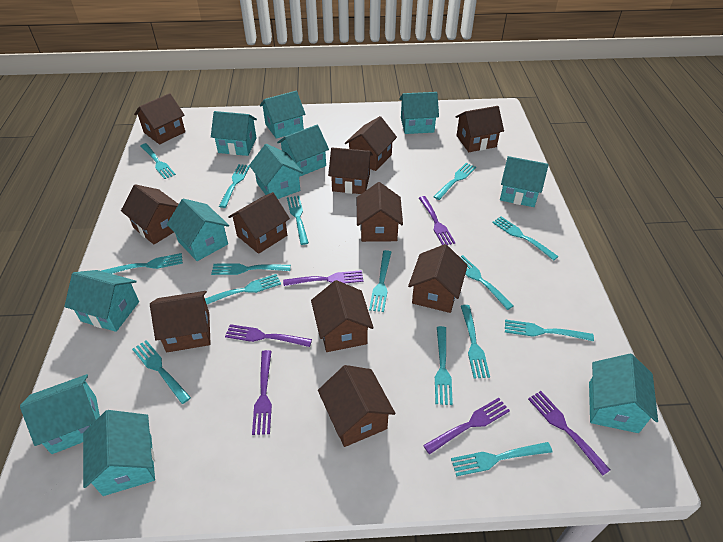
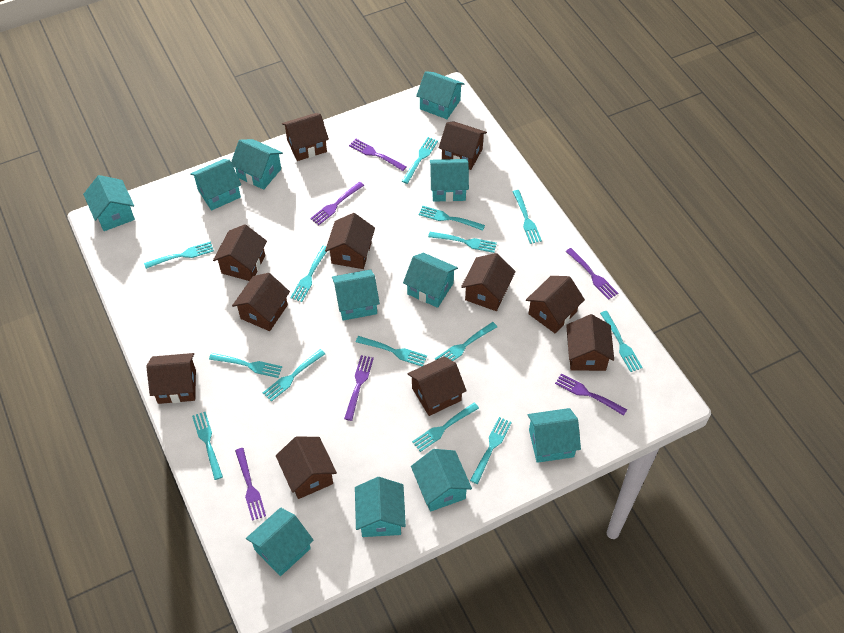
turquoise fork: 15 -> 14

